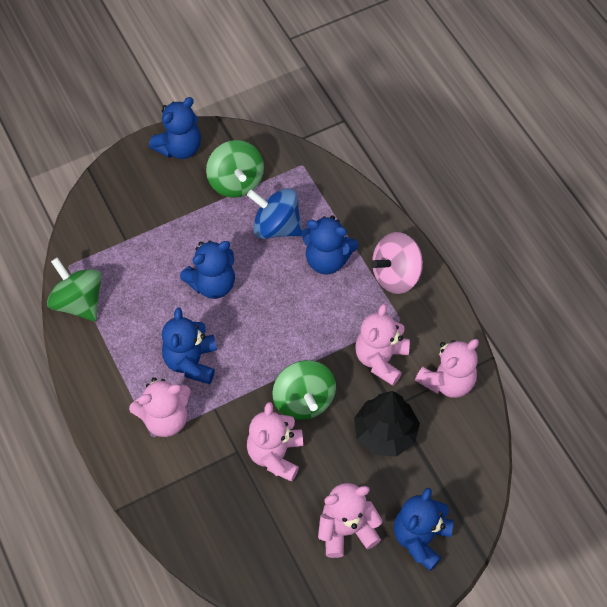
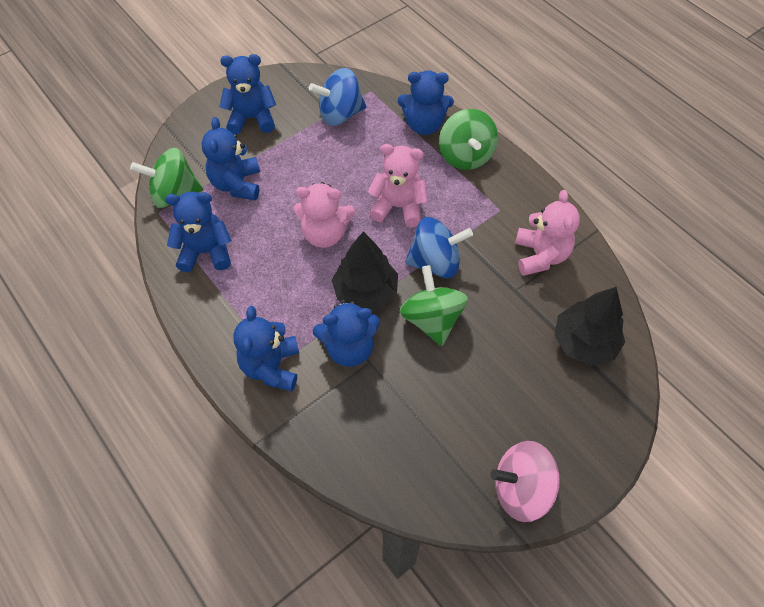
black tree: 1 -> 2
blue spinning top: 1 -> 2
blue teddy bear: 5 -> 6
pink teddy bear: 5 -> 3

